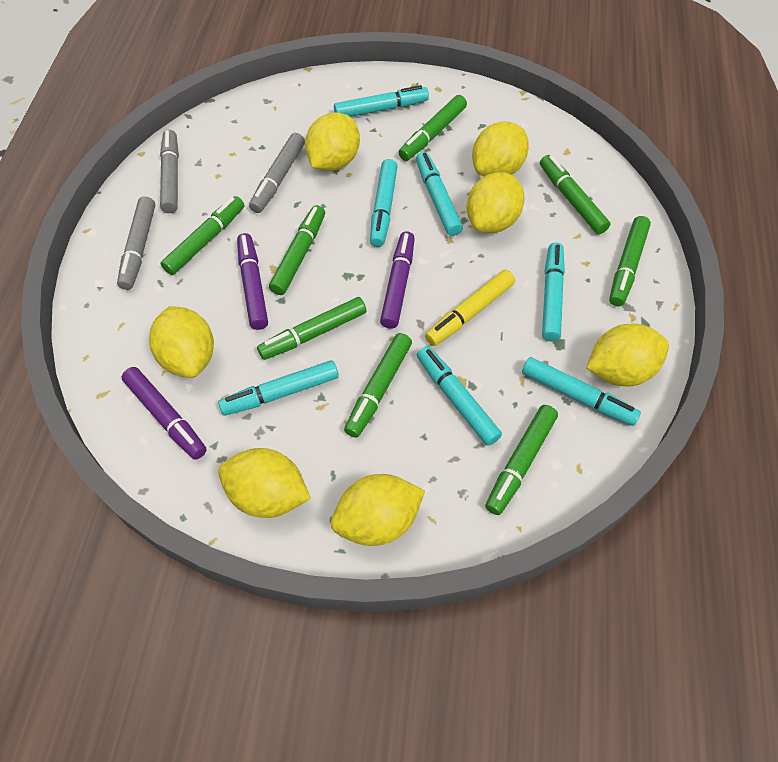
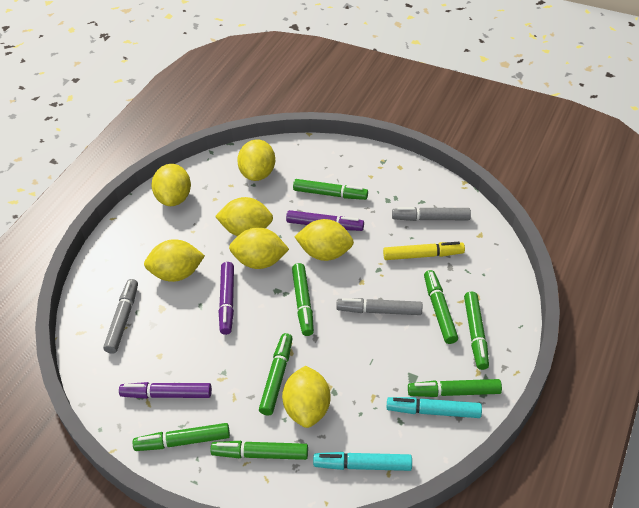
turquoise marker: 7 -> 2

